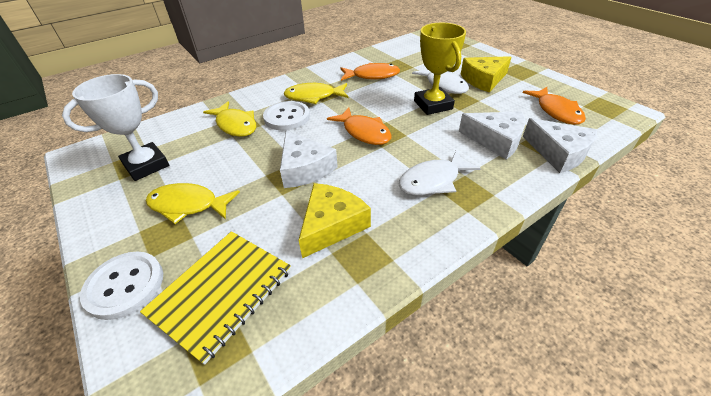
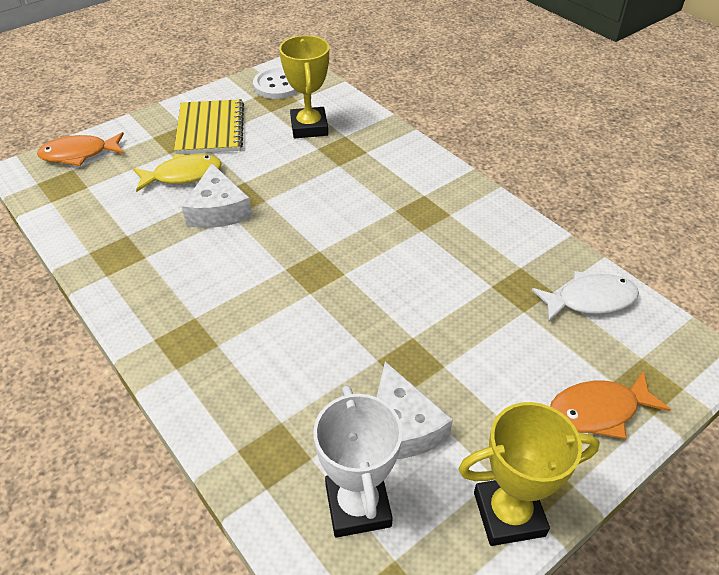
orange fish: 3 -> 2
white button: 2 -> 1
white cheese: 3 -> 2
white fish: 2 -> 1
yellow cheese: 2 -> 0
yellow fish: 3 -> 1
yellow trophy: 1 -> 2

